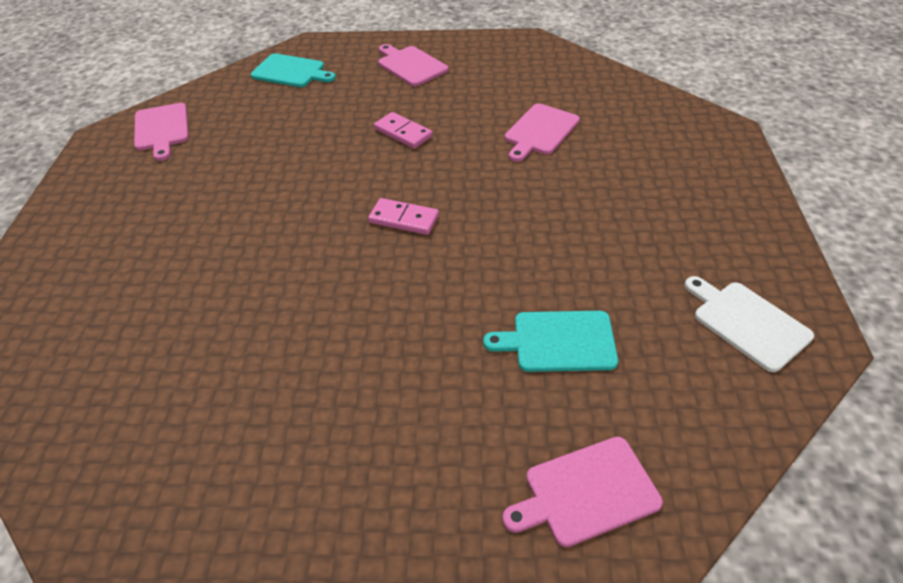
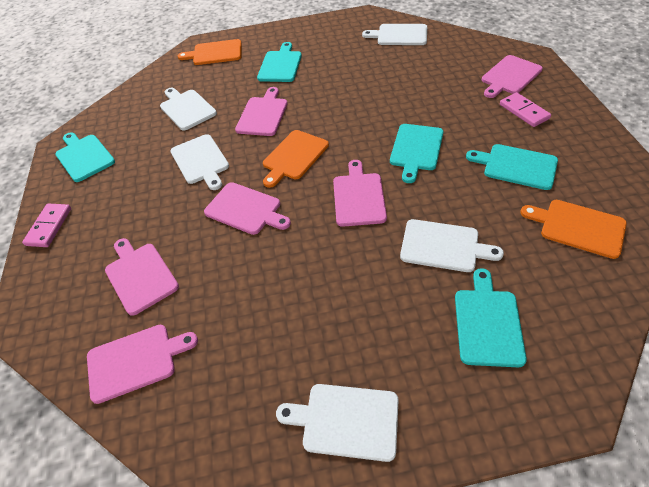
orange cutting board: 0 -> 3
pink cutting board: 4 -> 6
turquoise cutting board: 2 -> 5
white cutting board: 1 -> 5

